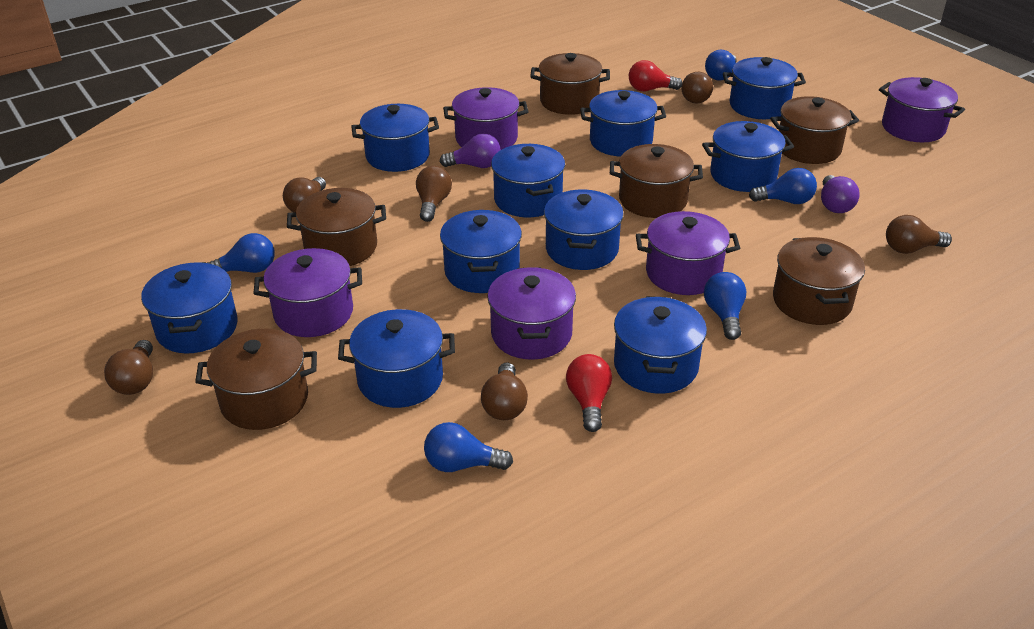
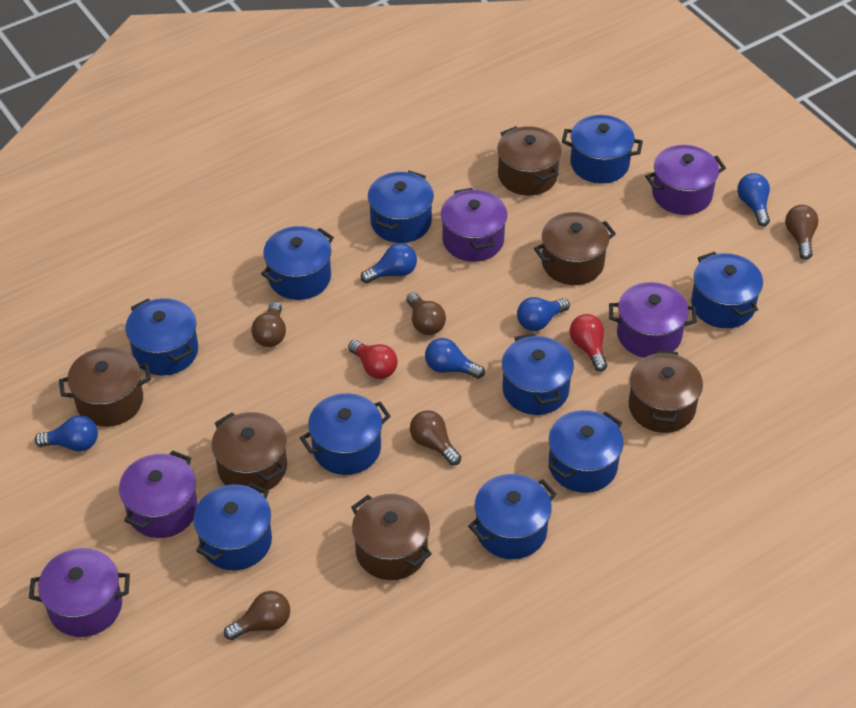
brown light bulb: 6 -> 5
purple light bulb: 2 -> 0

